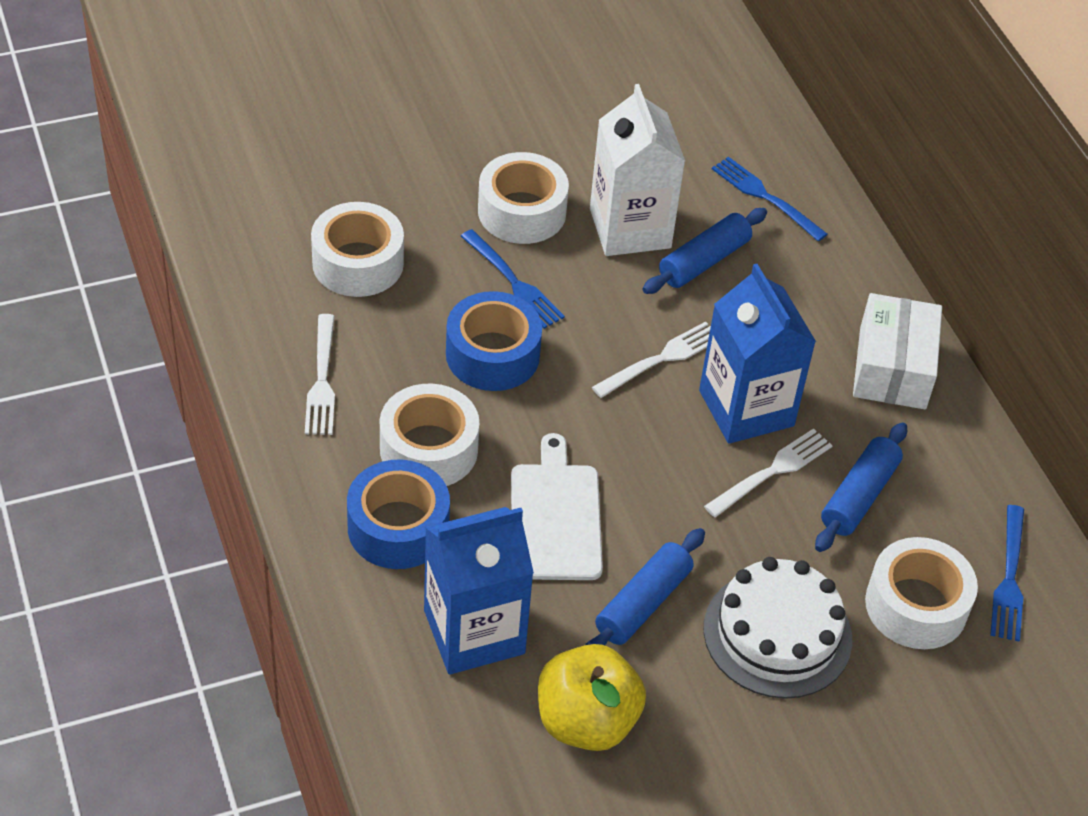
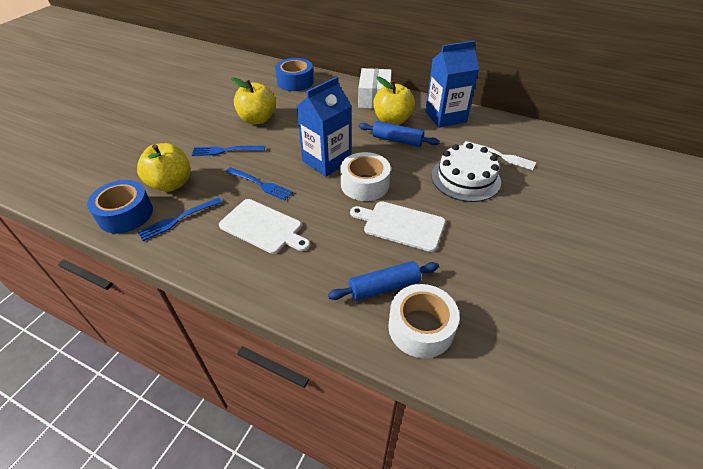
blue rolling pin: 3 -> 2
white carton: 1 -> 0
white cutting board: 1 -> 2
white fork: 3 -> 1
white tape: 4 -> 2
yellow apple: 1 -> 3

